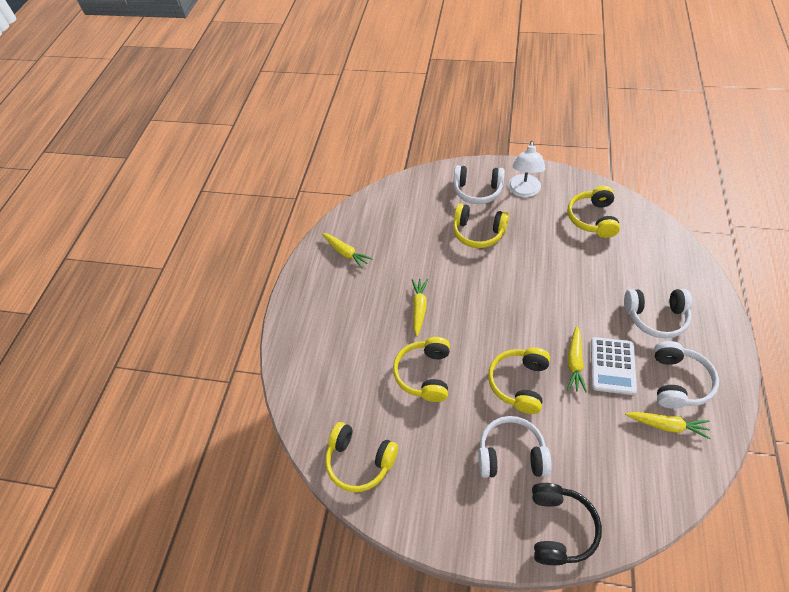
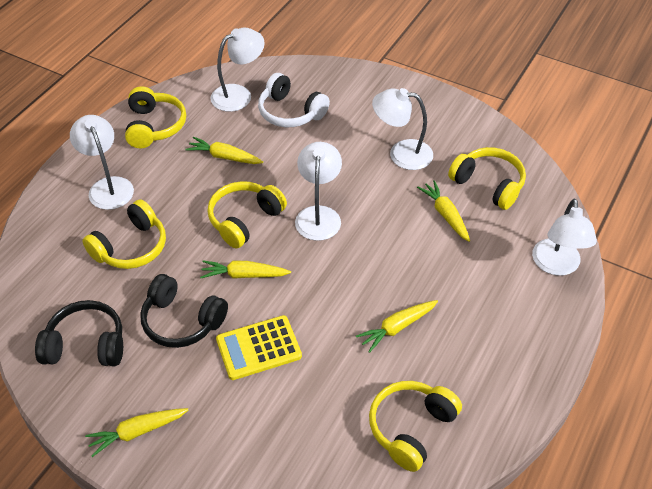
black headphones: 1 -> 2
white calculator: 1 -> 0
white headphones: 4 -> 1
white lamp: 1 -> 5
yellow calculator: 0 -> 1
yellow carrot: 4 -> 5

